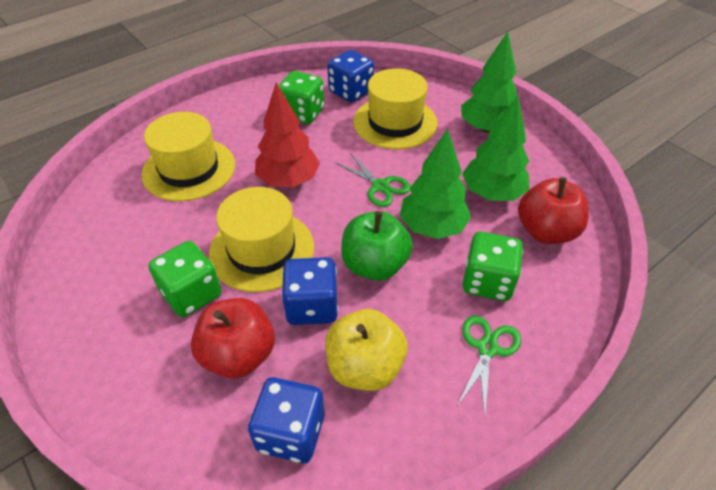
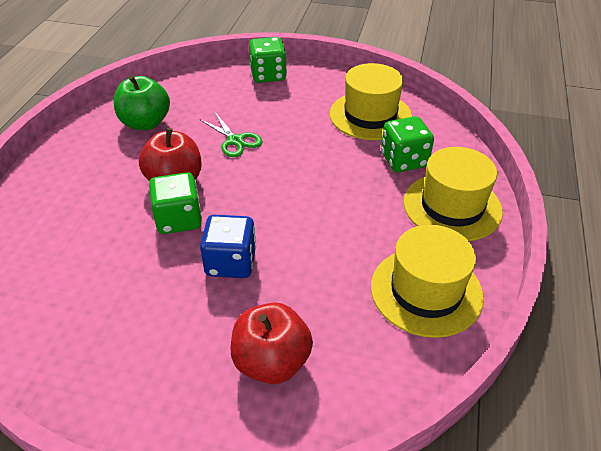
blue dice: 3 -> 1
green scissors: 2 -> 1
green tree: 3 -> 0
red tree: 1 -> 0
yellow apple: 1 -> 0

